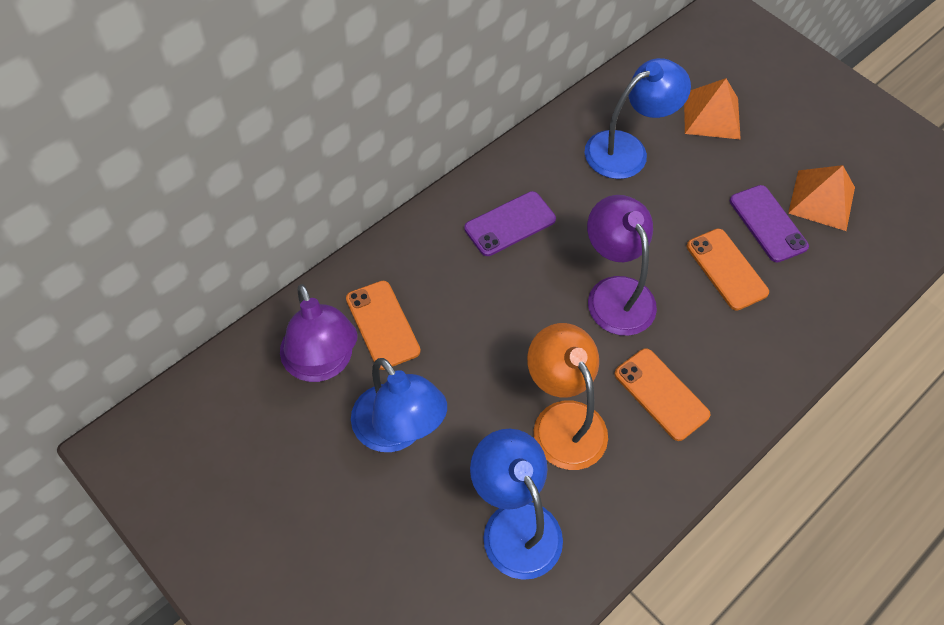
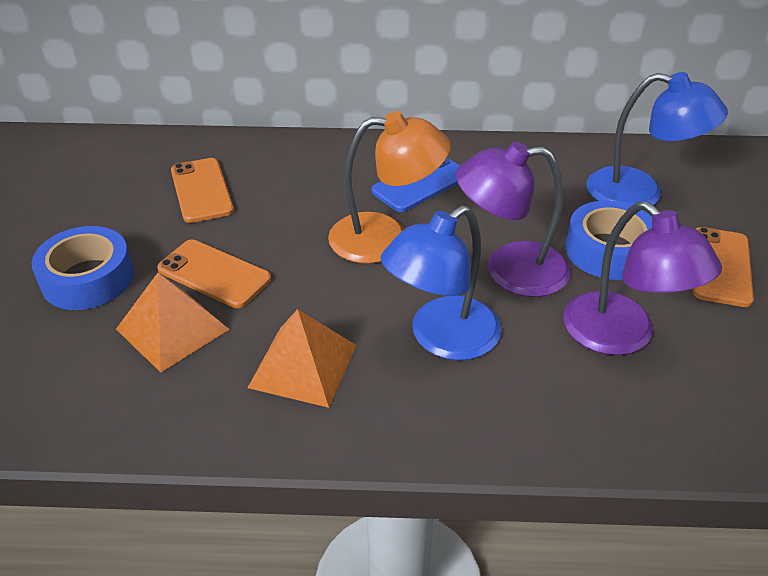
blue lamp: 3 -> 2
blue phone: 0 -> 1
blue tape: 0 -> 2
purple phone: 2 -> 0

